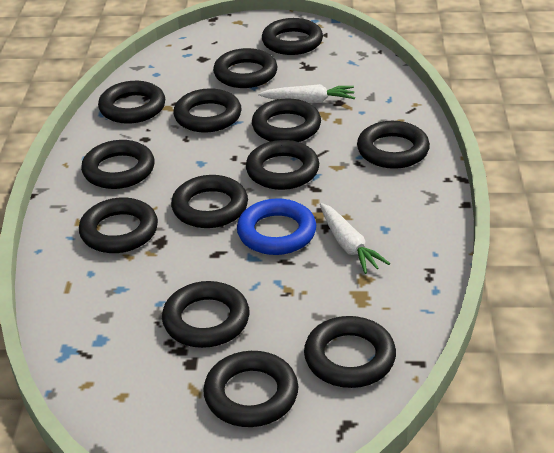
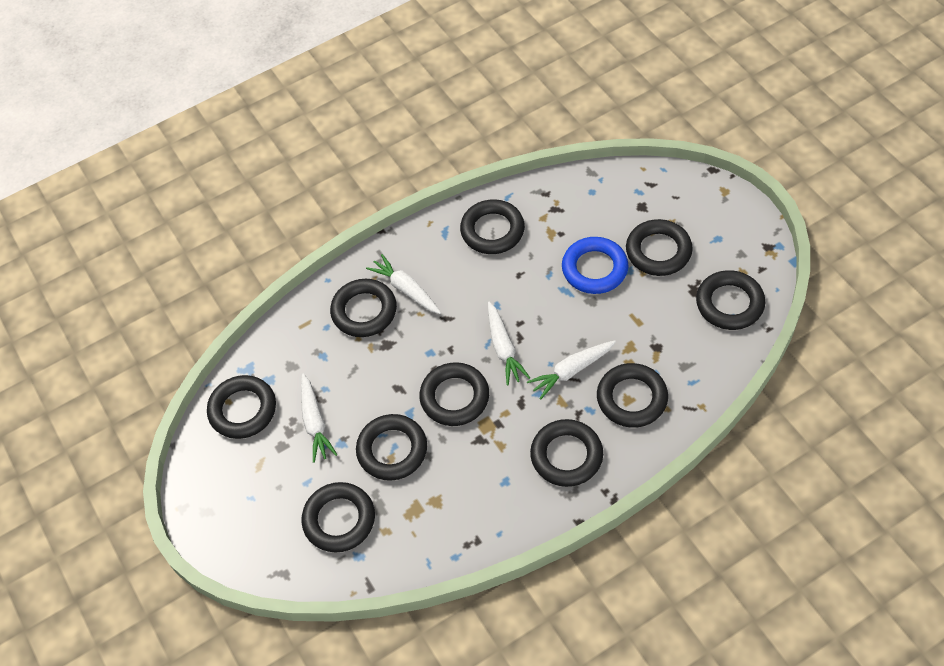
black ring: 13 -> 10
white carrot: 2 -> 4

